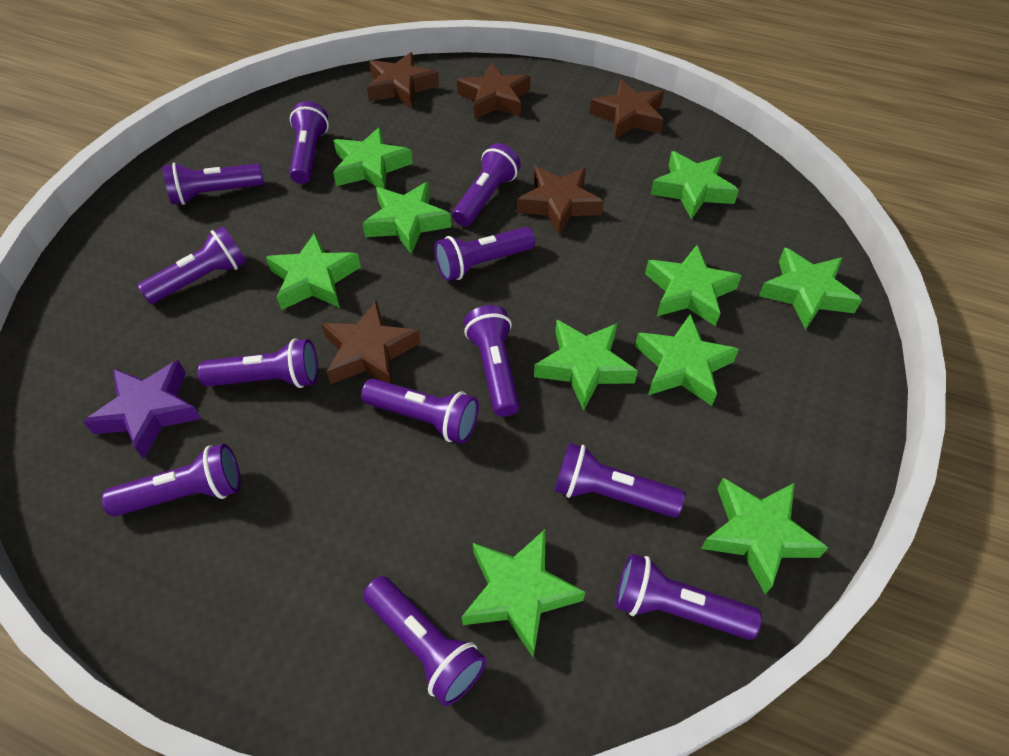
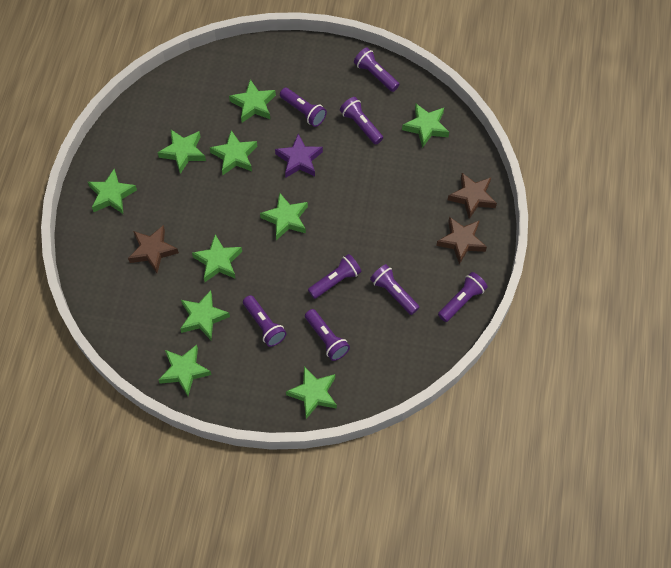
brown star: 5 -> 3
purple flashlight: 12 -> 8

